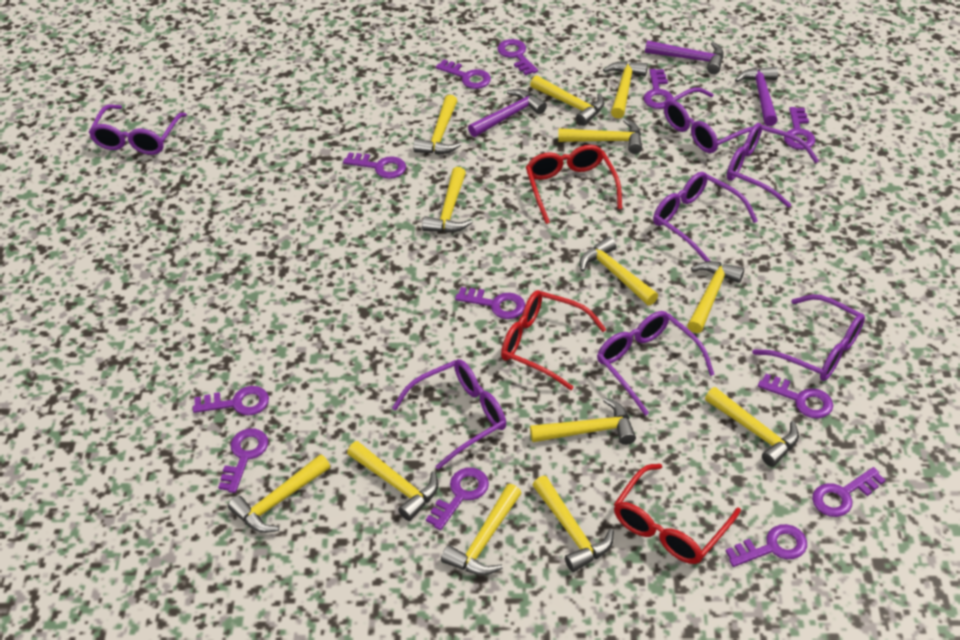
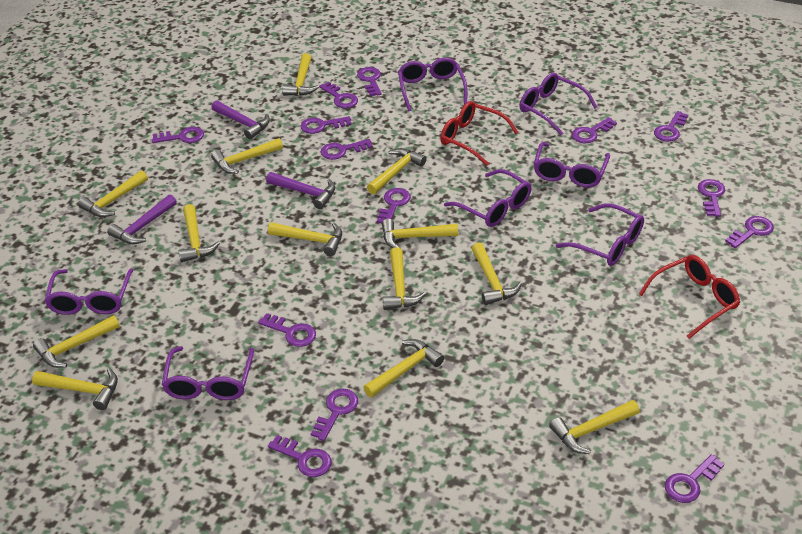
purple key: 12 -> 14
red glasses: 3 -> 2

